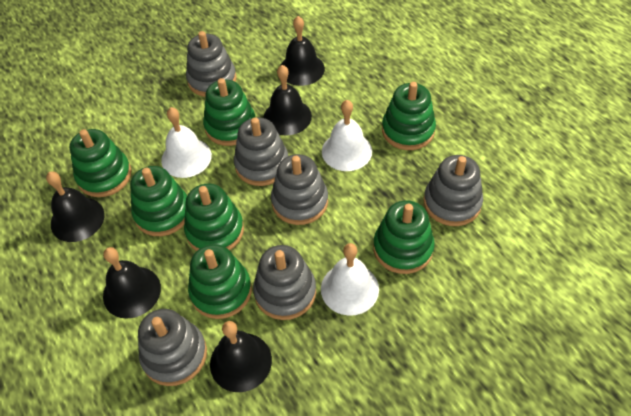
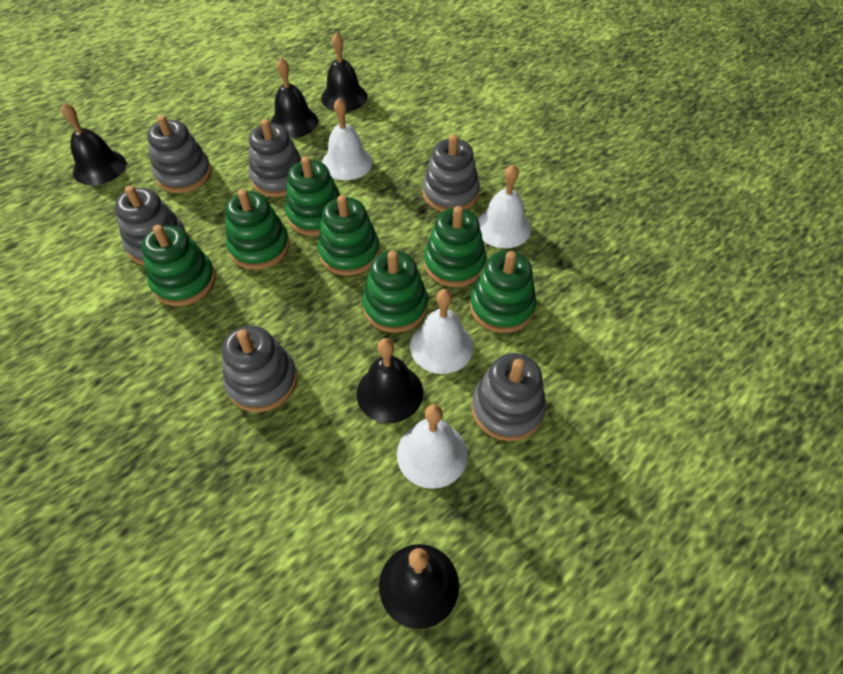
white bell: 3 -> 4

